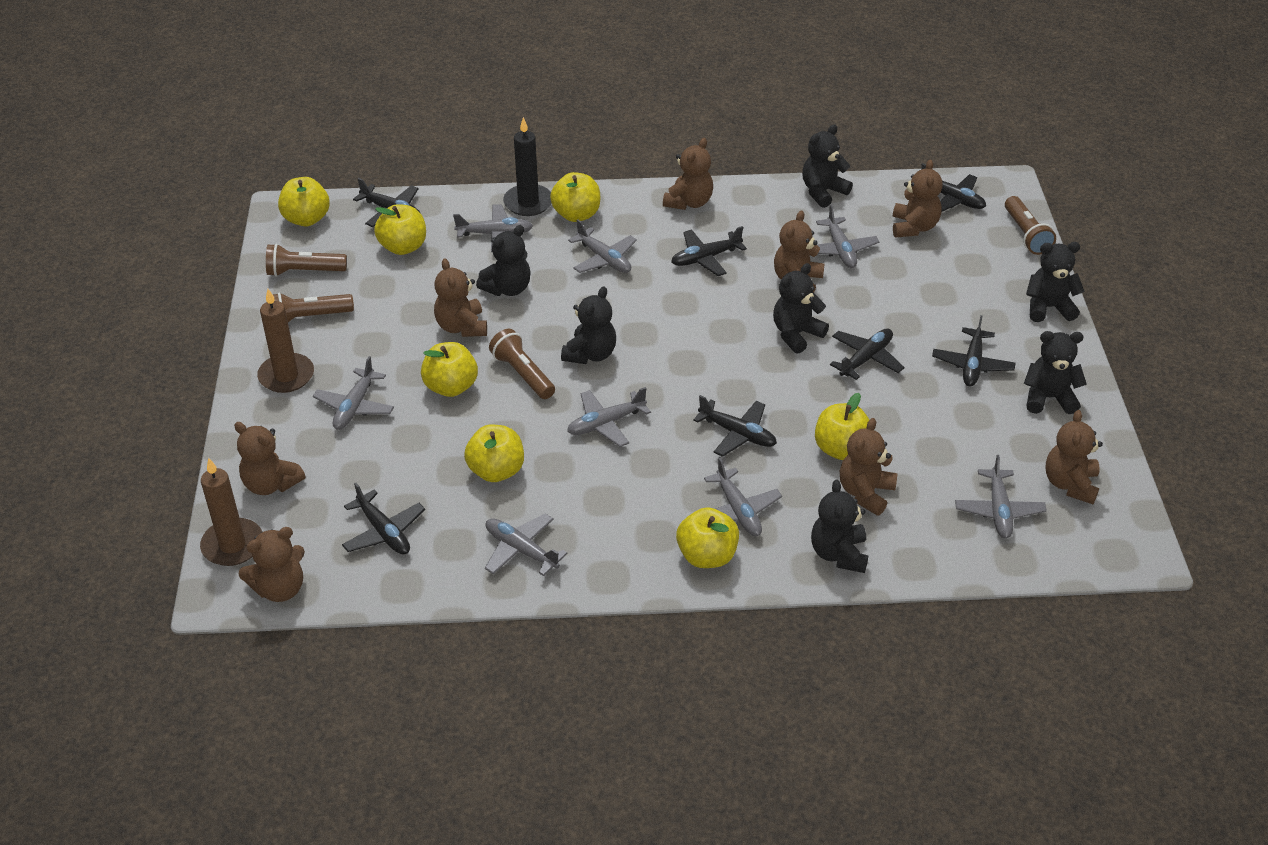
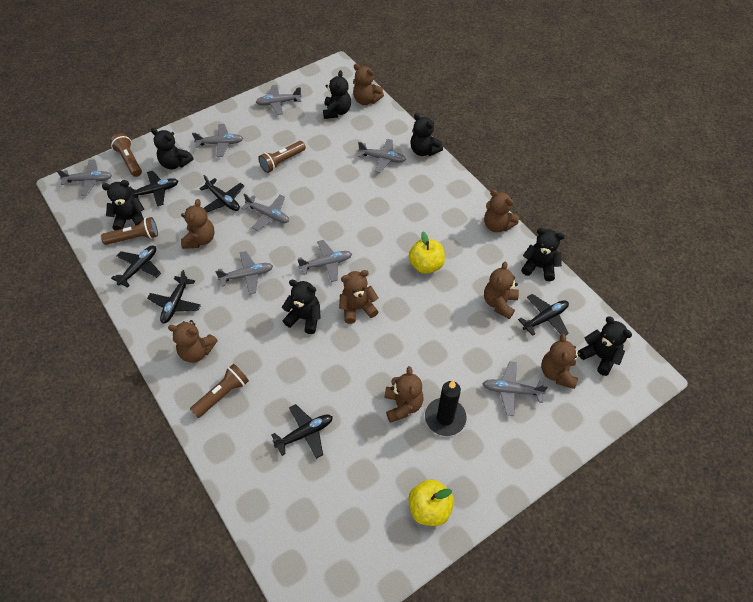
black plane: 7 -> 6
brown candle: 2 -> 0
yellow apple: 7 -> 2

